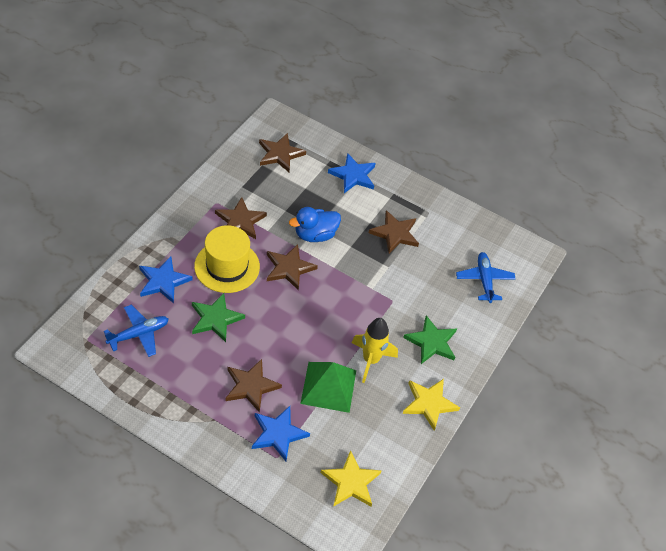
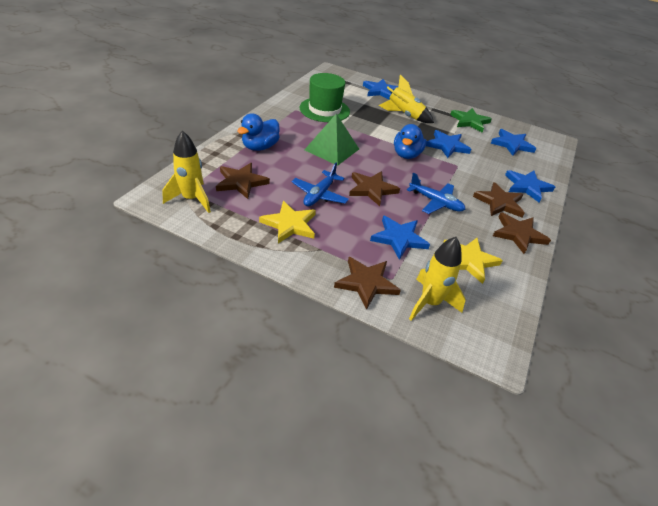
blue duck: 1 -> 2
blue star: 3 -> 5
green hat: 0 -> 1
green star: 2 -> 1
yellow hat: 1 -> 0
yellow rocket: 1 -> 3

